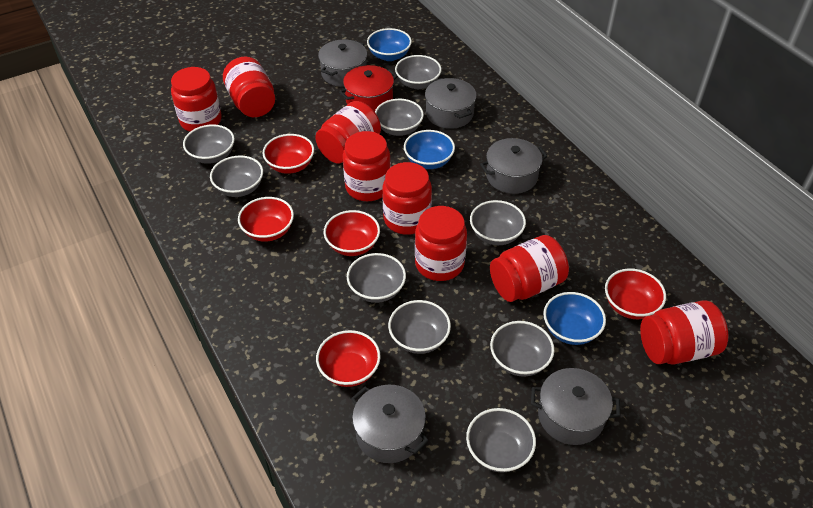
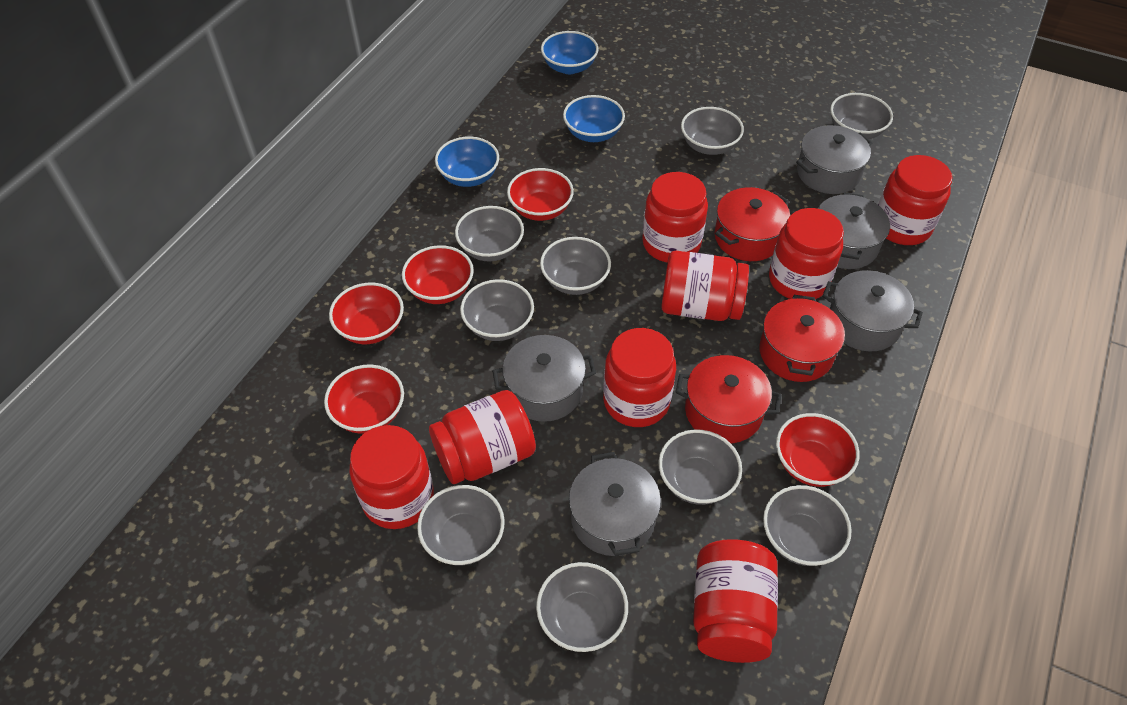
red pot: 1 -> 3

